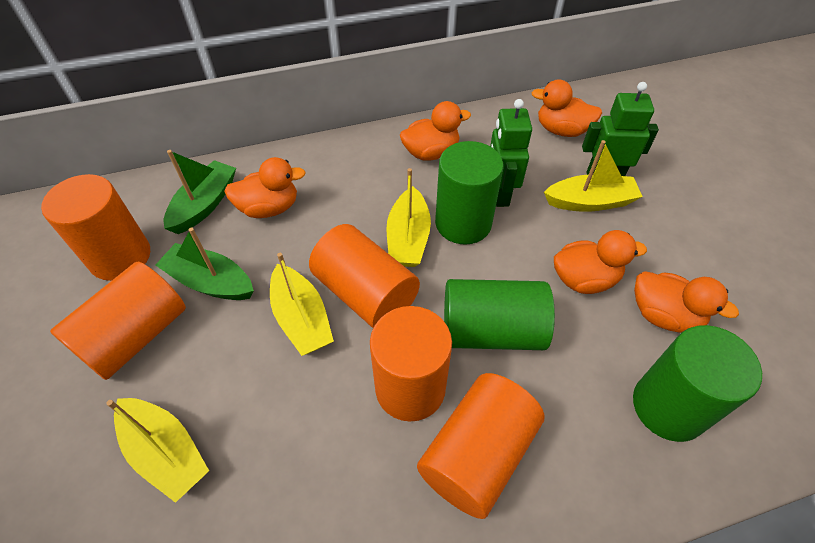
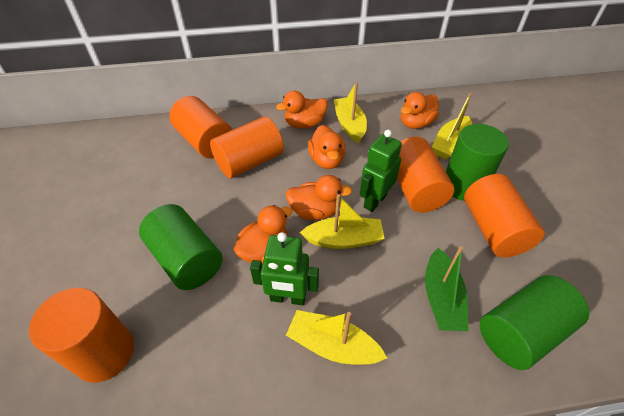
green boat: 2 -> 1

